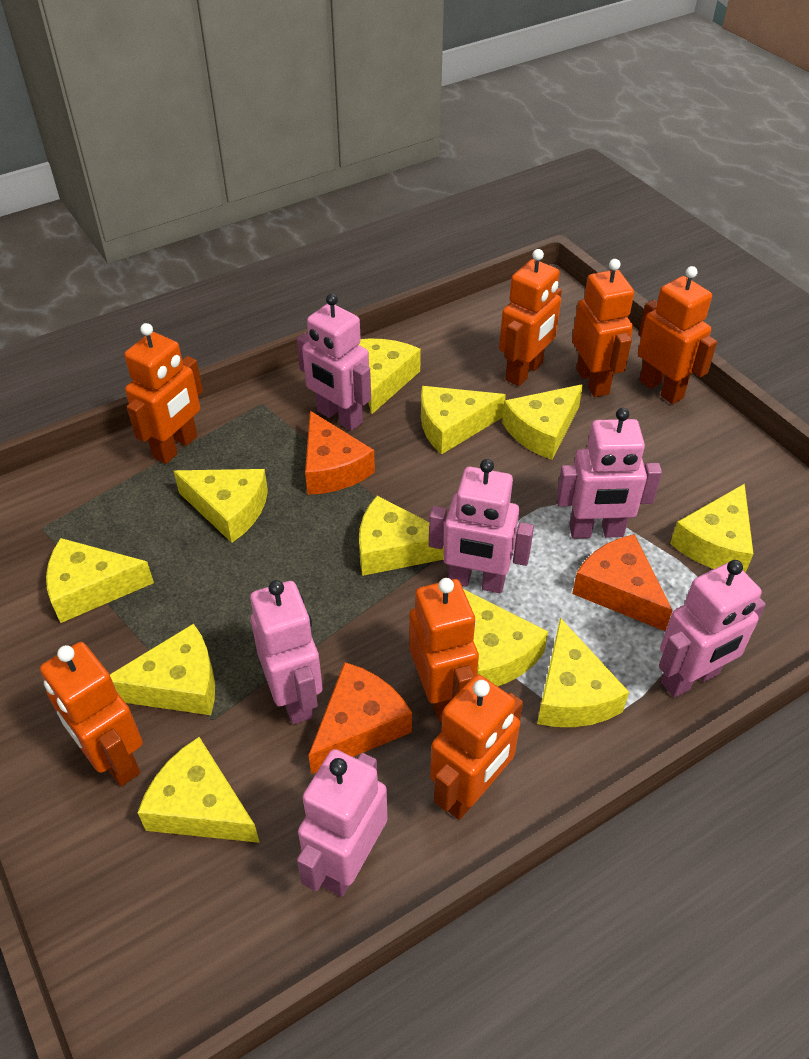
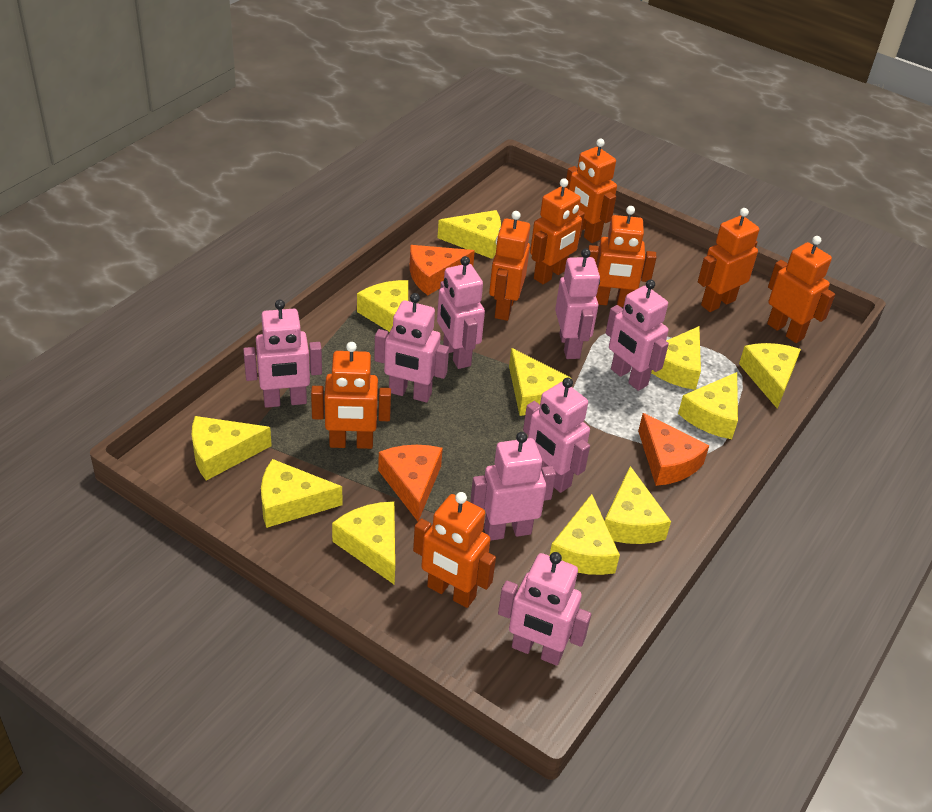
orange robot: 7 -> 8
pink robot: 6 -> 8

